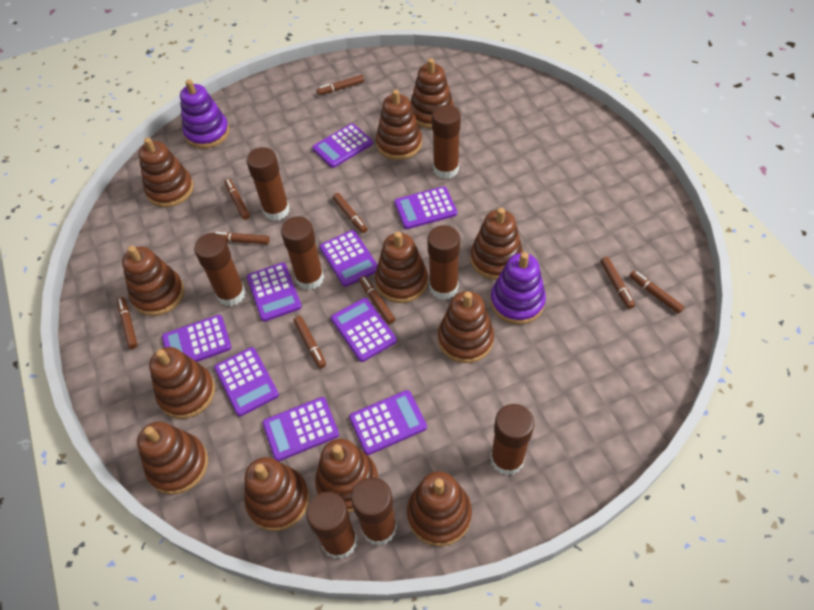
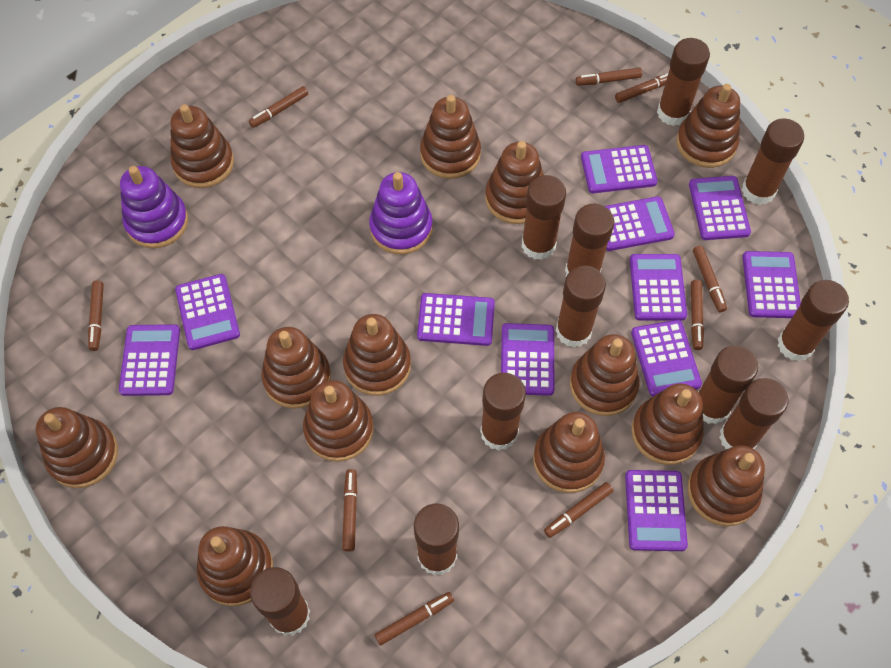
brown glue stick: 8 -> 11
brown stacking toy: 12 -> 13
purple calculator: 9 -> 11

